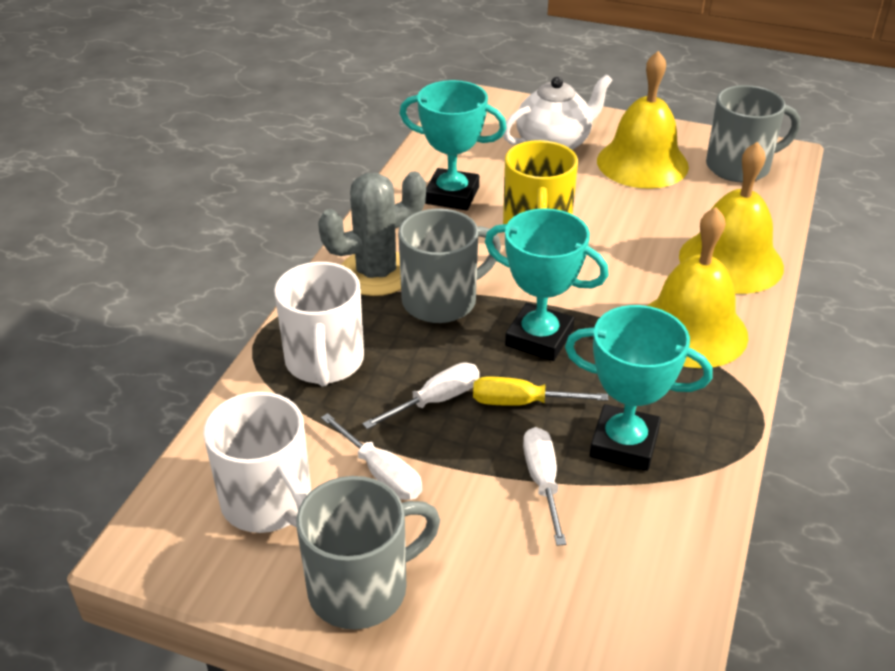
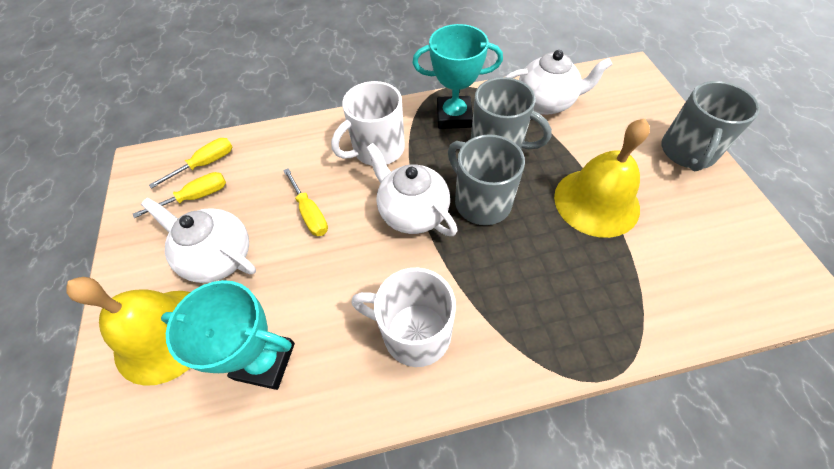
grey cactus: 1 -> 0
turquoise trophy: 3 -> 2
white screwdriver: 3 -> 0
white teapot: 1 -> 3
yellow bell: 3 -> 2
yellow mug: 1 -> 0
yellow screwdriver: 1 -> 3

